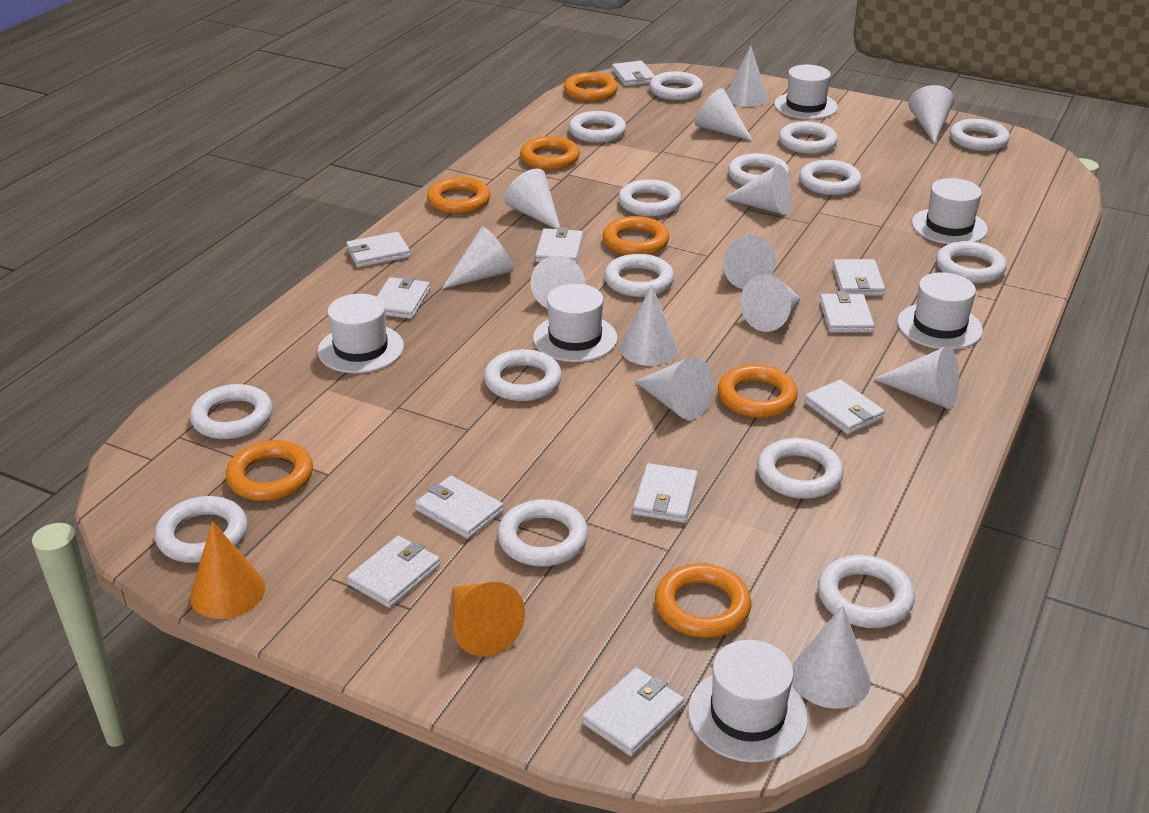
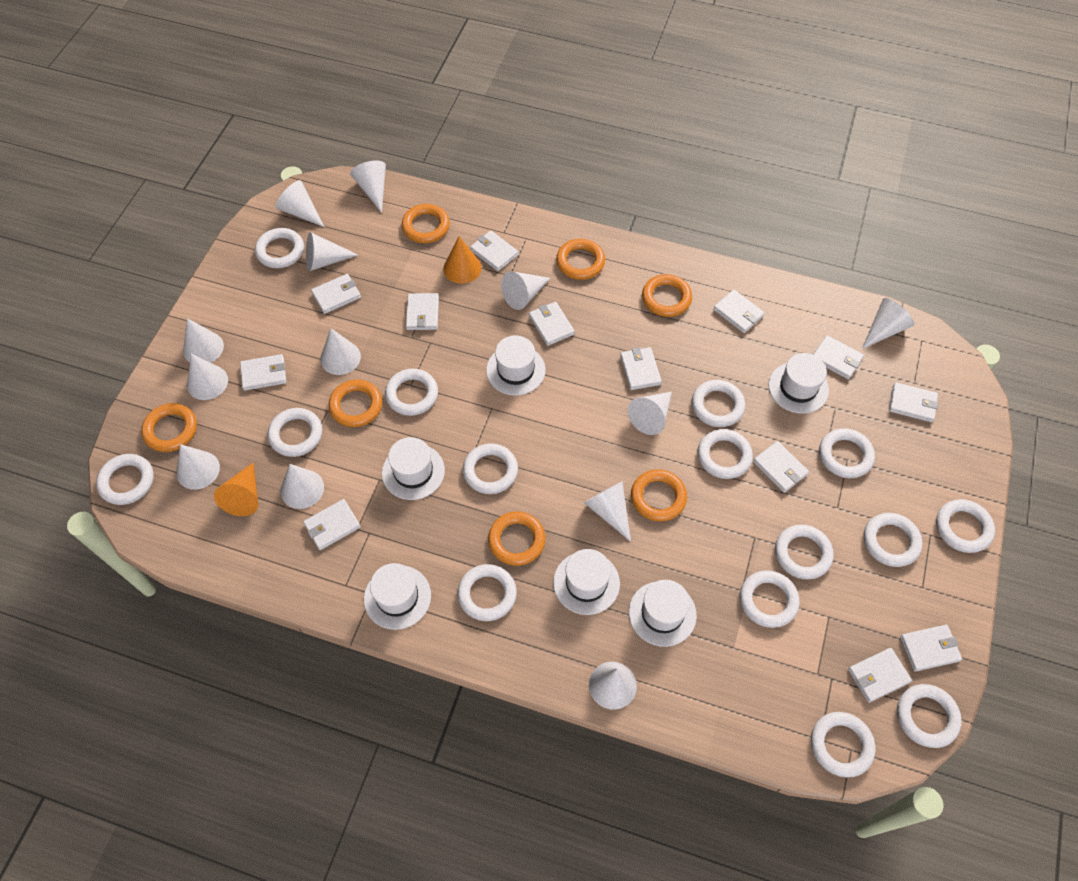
white wallet: 11 -> 13

